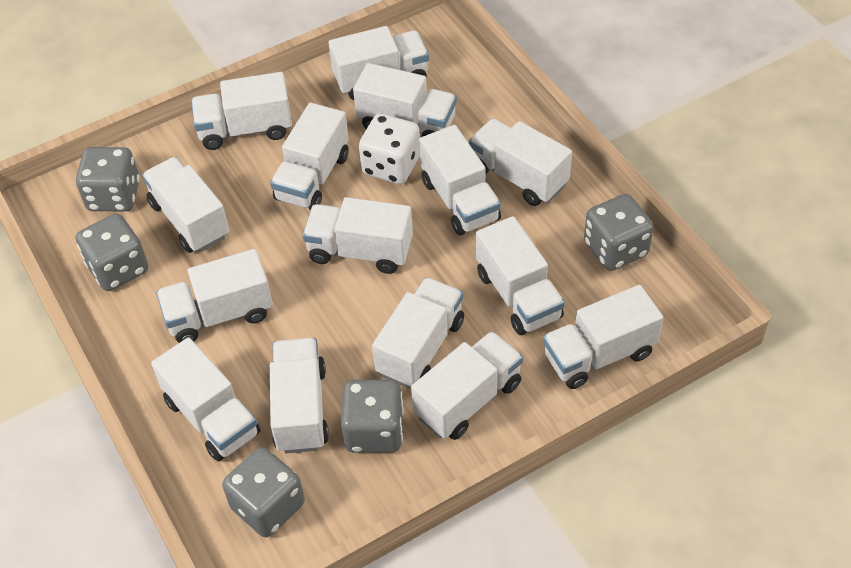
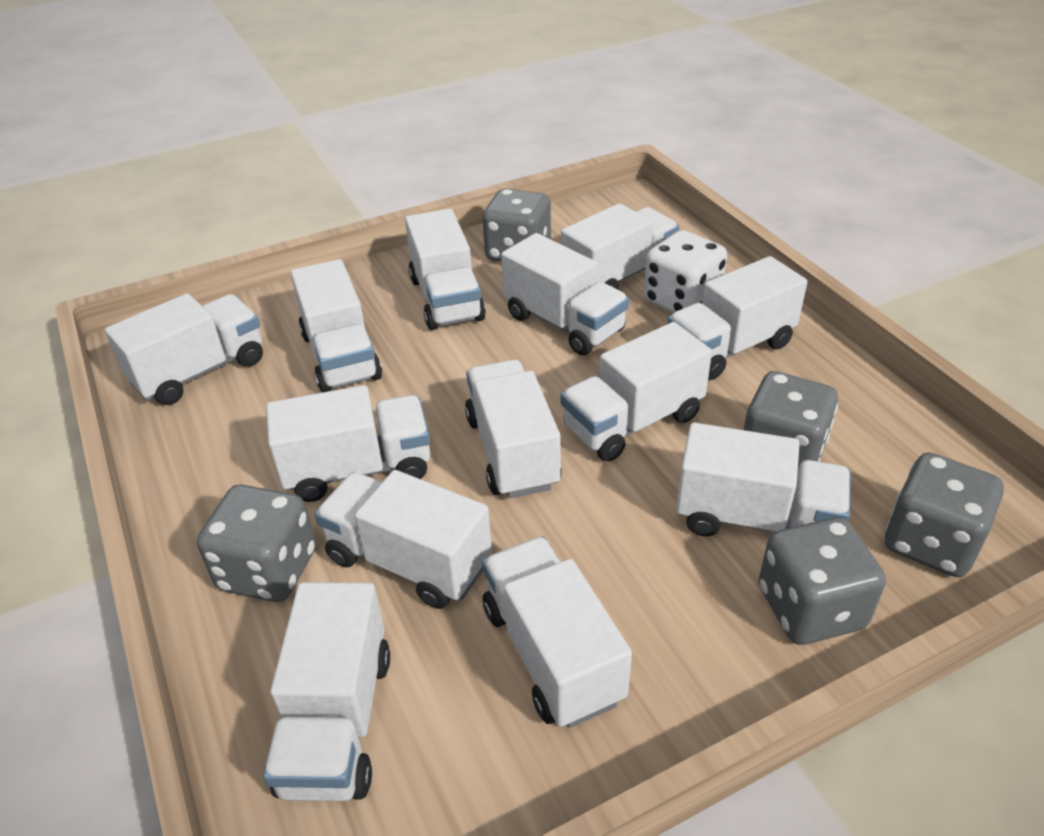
white truck: 15 -> 13

